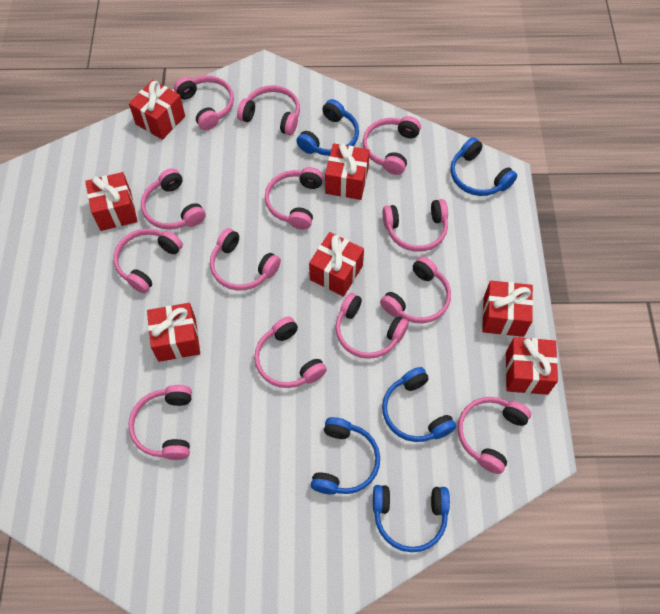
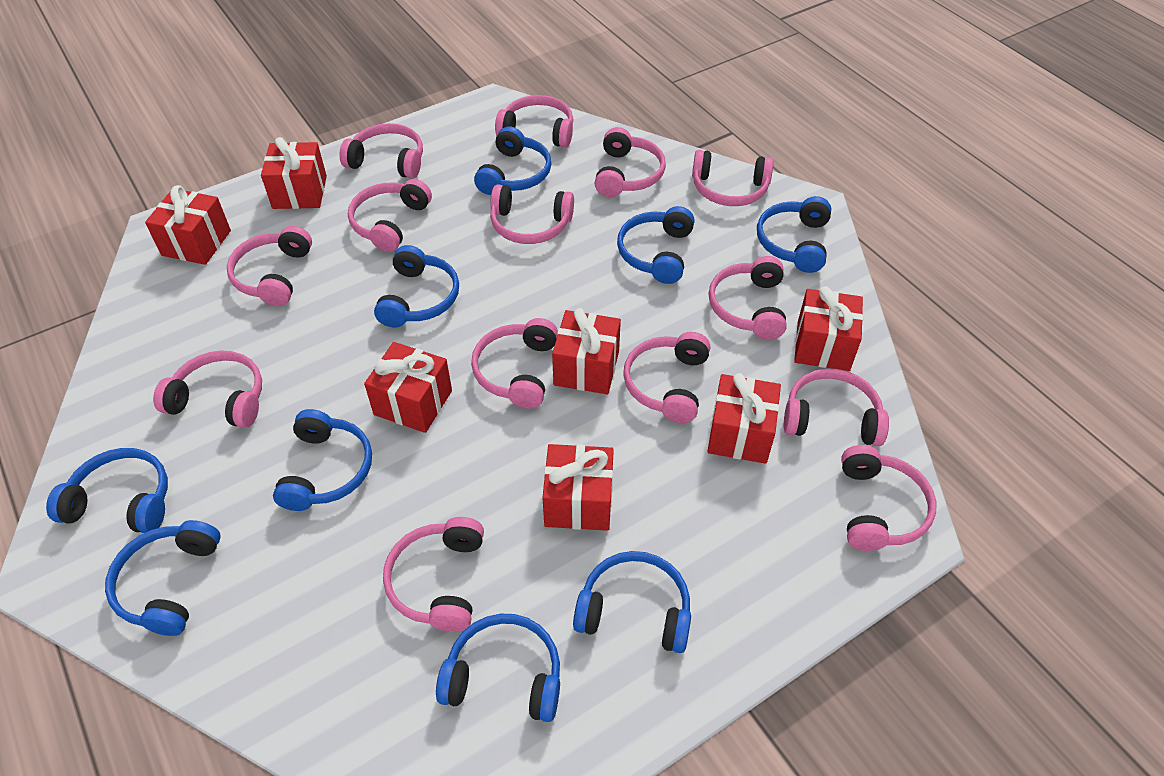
blue headphones: 5 -> 9
pink headphones: 13 -> 14

